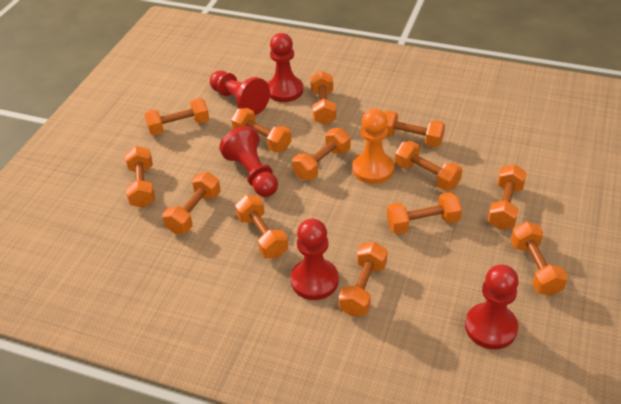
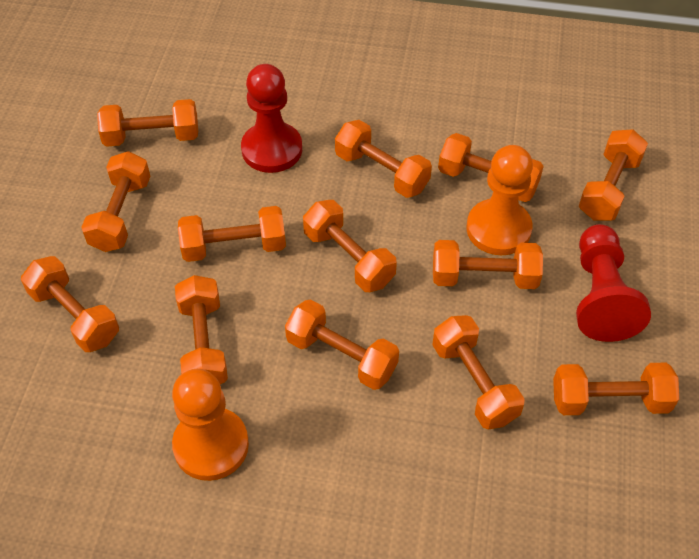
orange pawn: 1 -> 2
red pawn: 5 -> 2

